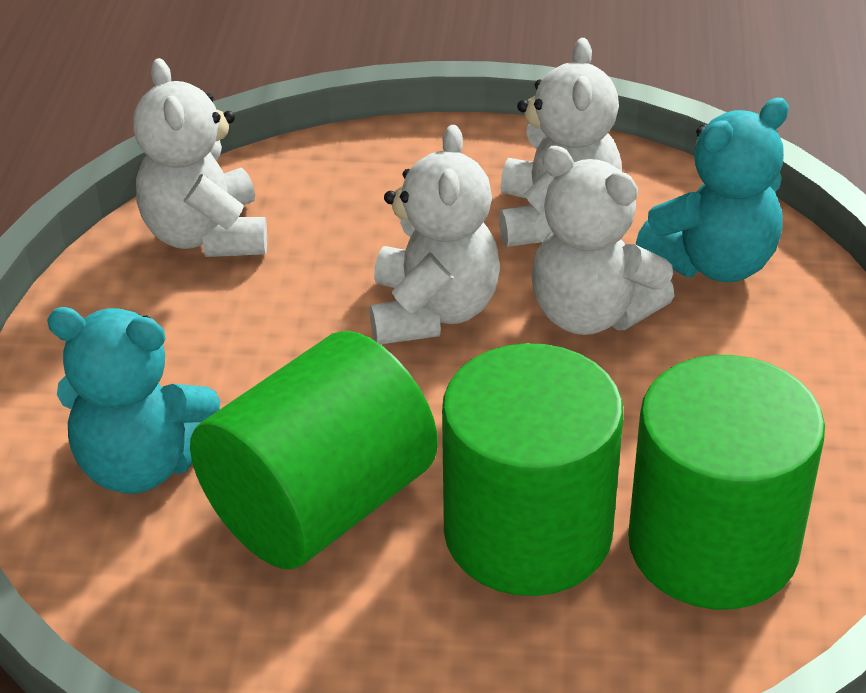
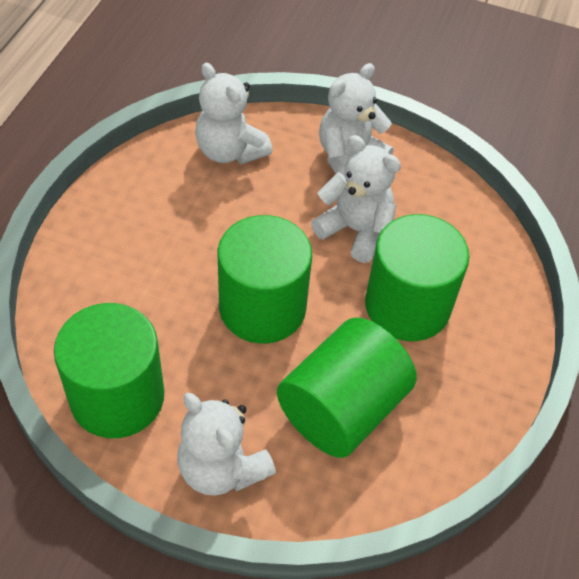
green cylinder: 3 -> 4
turquoise teddy bear: 2 -> 0

